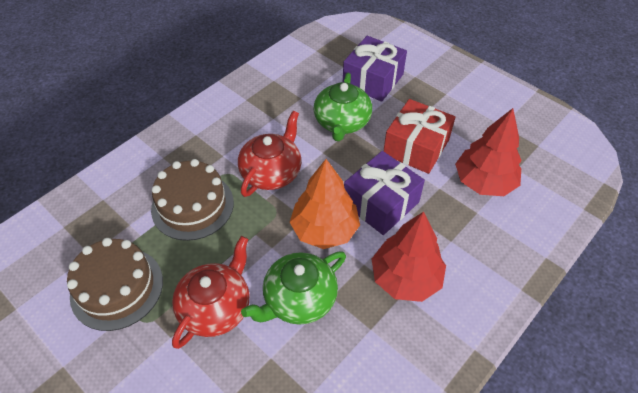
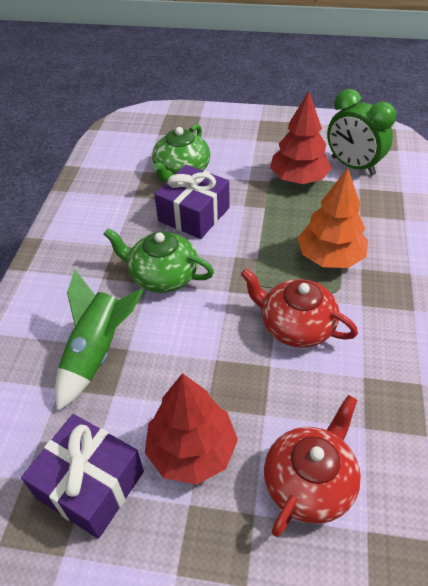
brown cake: 2 -> 0
green clock: 0 -> 1
green rocket: 0 -> 1
red gift: 1 -> 0

